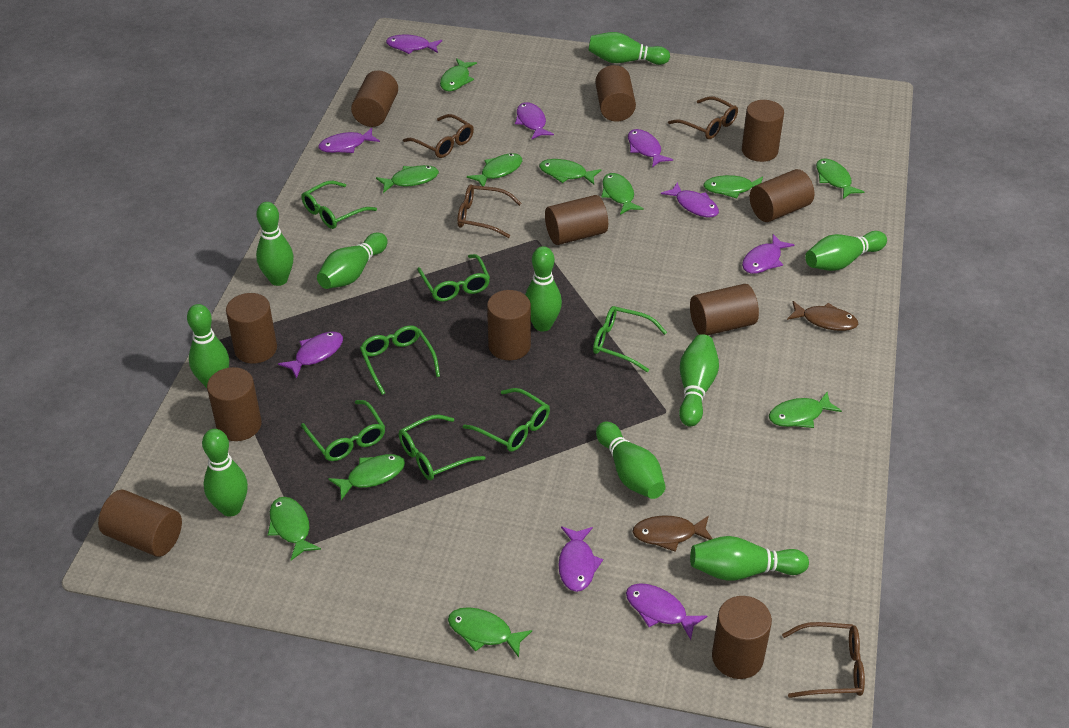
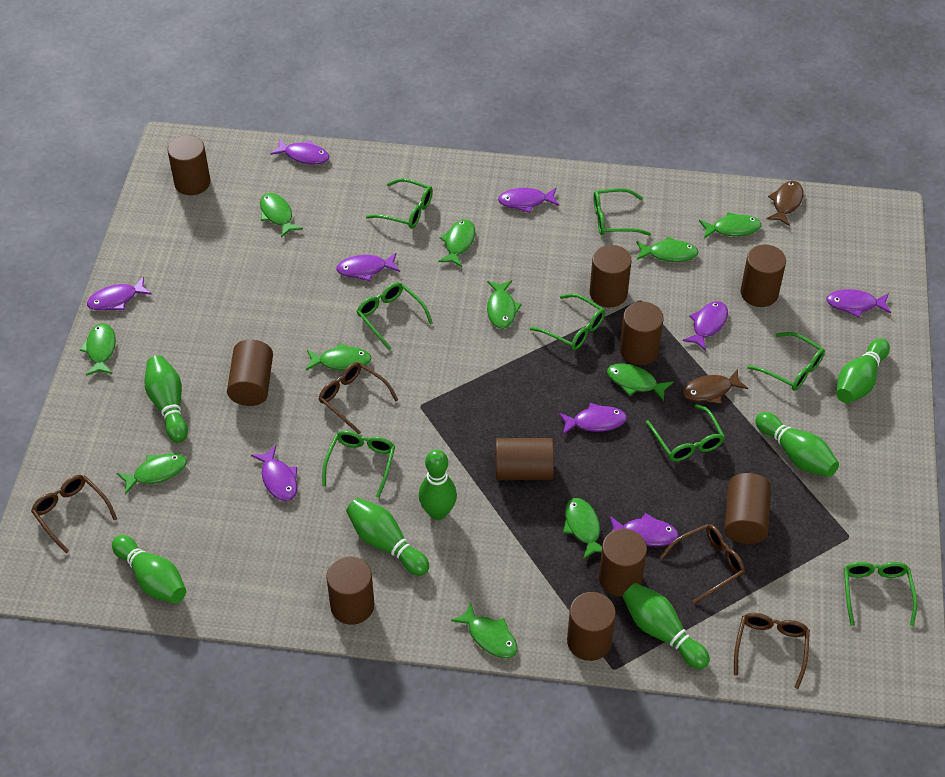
brown cylinder: 11 -> 10
green bowling pin: 10 -> 7
green glasses: 7 -> 8

